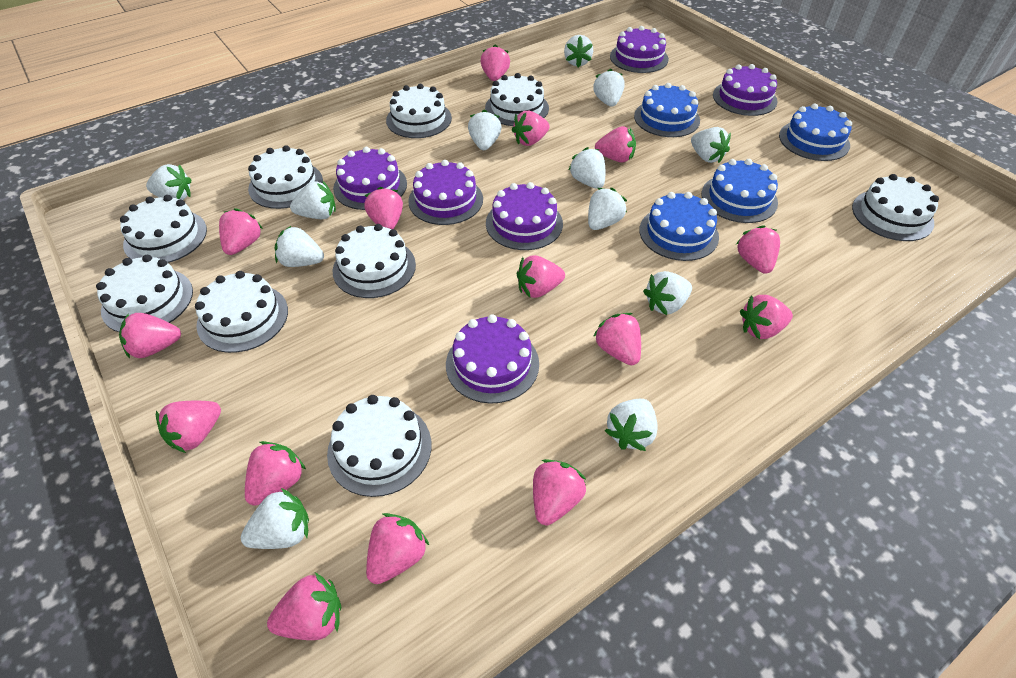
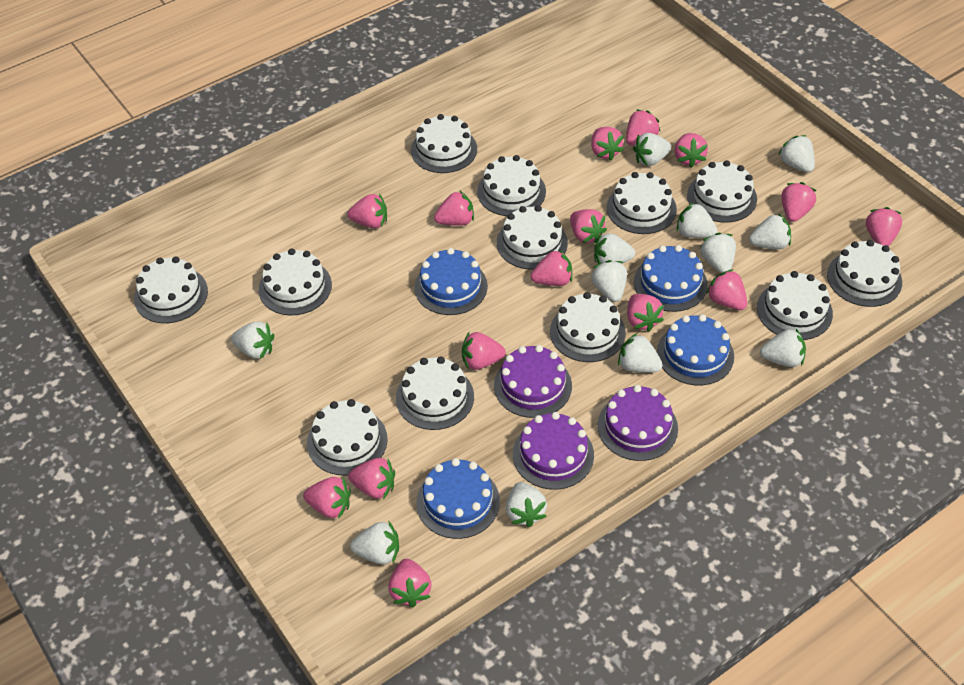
purple cake: 6 -> 3
white cake: 9 -> 12

